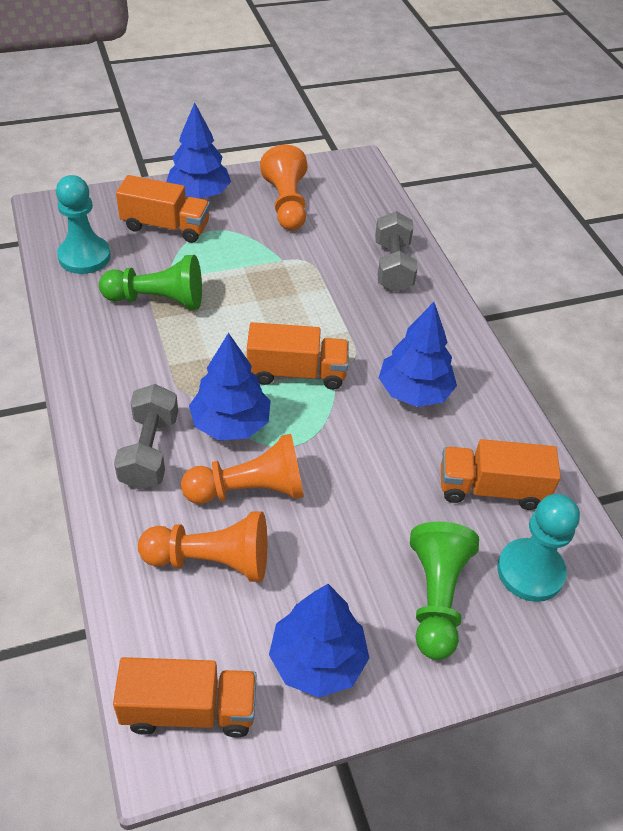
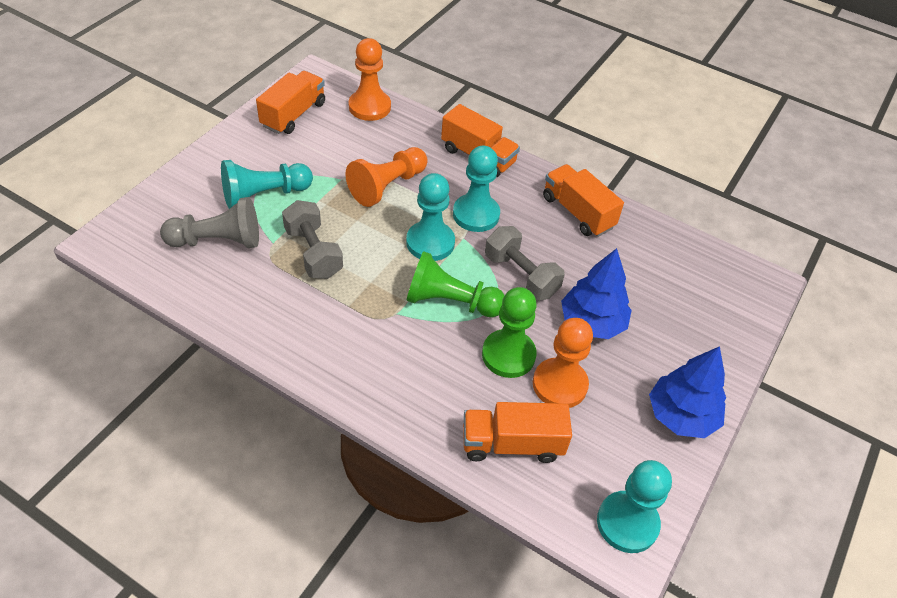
blue tree: 4 -> 2
grey pawn: 0 -> 1
turquoise pawn: 2 -> 4

